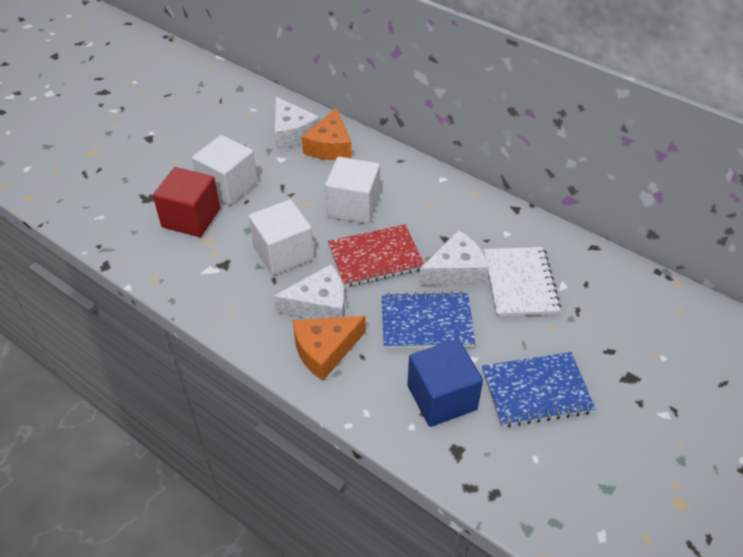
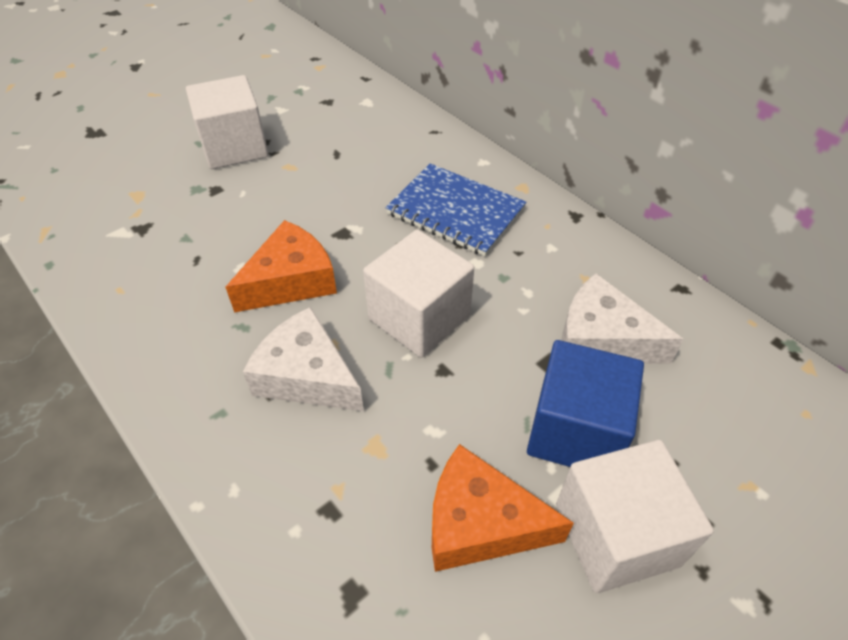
blue notebook: 2 -> 1
red cube: 1 -> 0
red notebook: 1 -> 0
white cheese: 3 -> 2
white notebook: 1 -> 0

